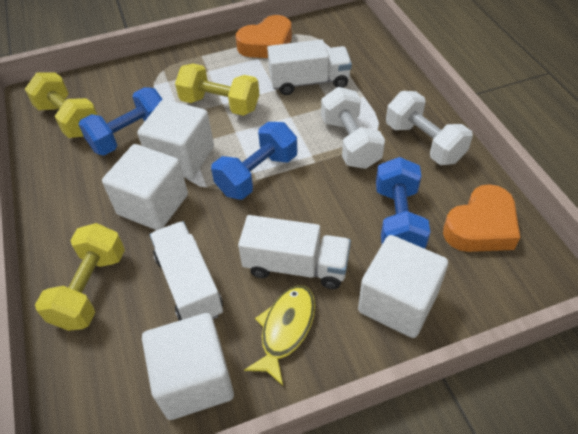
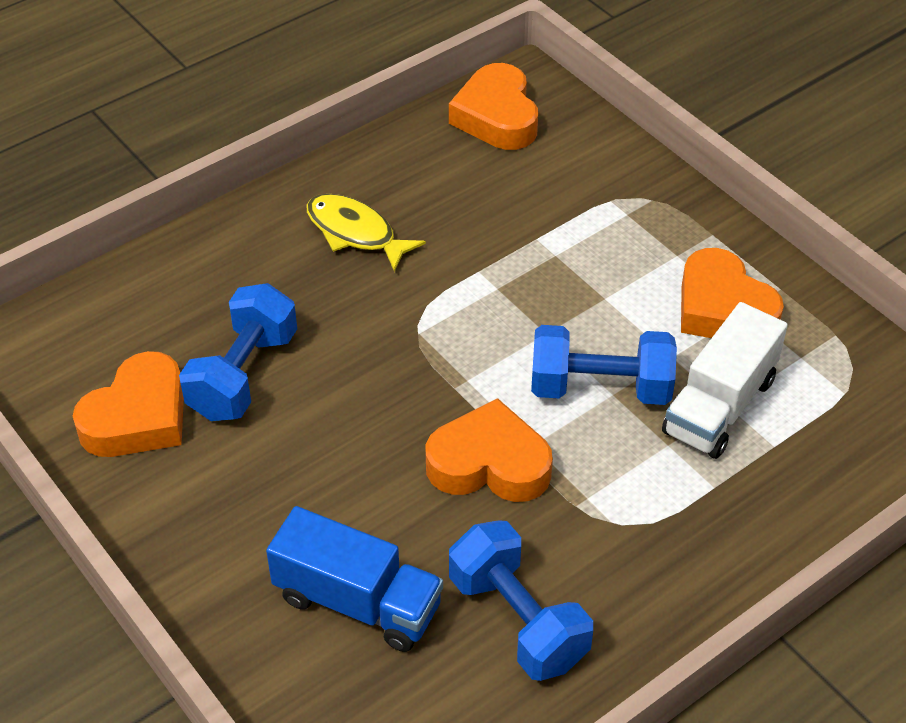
blue truck: 0 -> 1
orange heart: 2 -> 4
white cube: 4 -> 0
white dumbbell: 2 -> 0
white truck: 3 -> 1
yellow dumbbell: 3 -> 0

